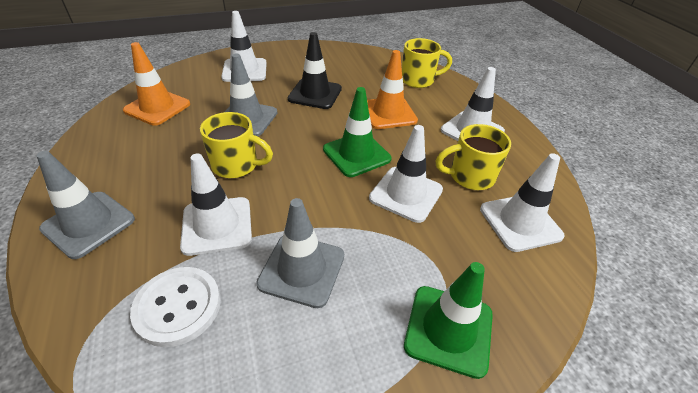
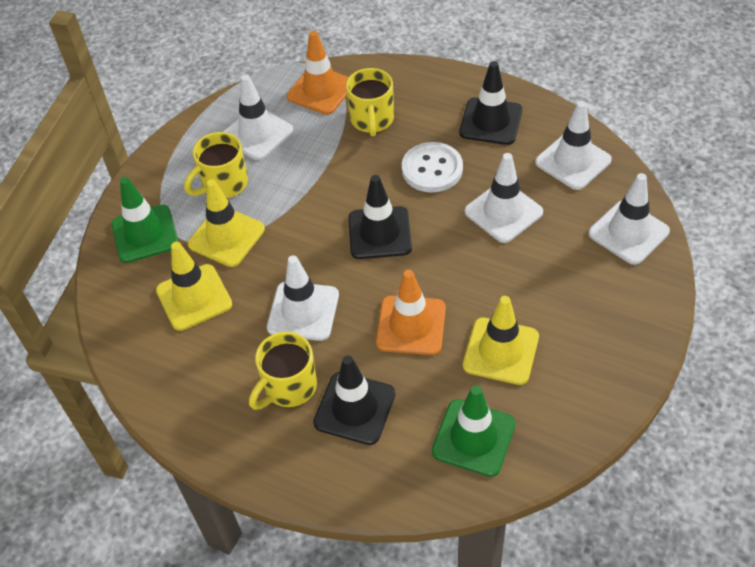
black traffic cone: 1 -> 3
grey traffic cone: 3 -> 0
yellow traffic cone: 0 -> 3

